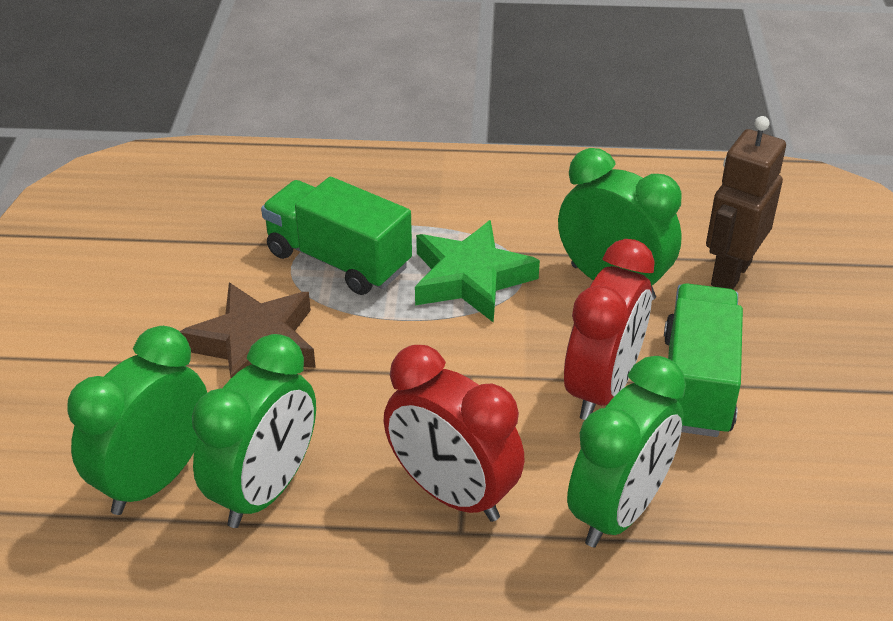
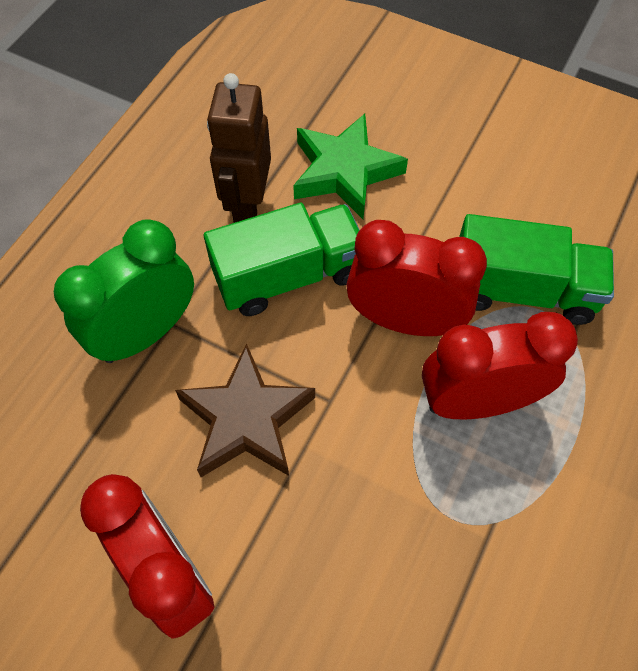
green clock: 4 -> 1
red clock: 2 -> 3

